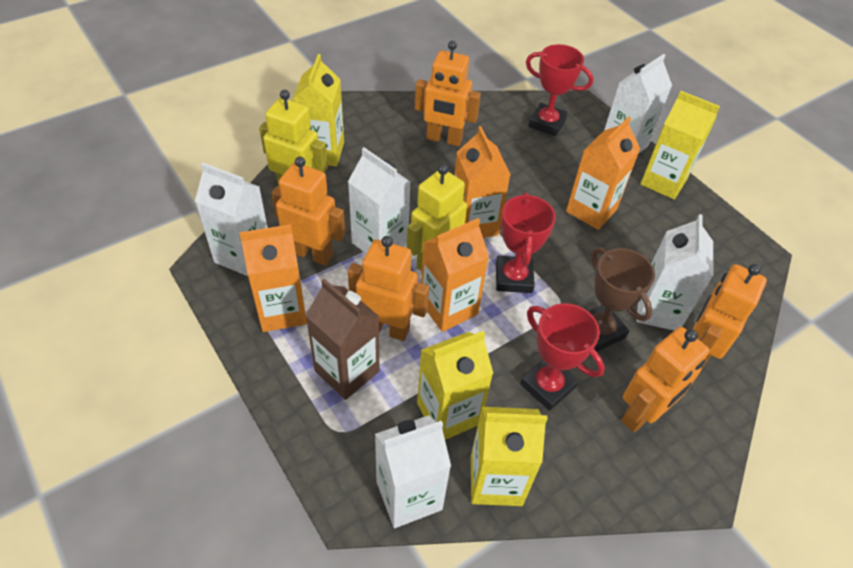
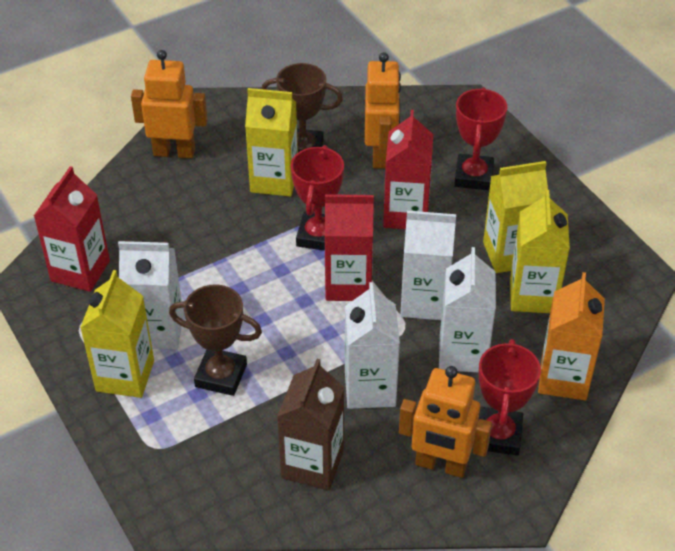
brown trophy: 1 -> 2
orange carton: 4 -> 1
orange robot: 5 -> 3
red carton: 0 -> 3
white carton: 5 -> 4
yellow robot: 2 -> 0

